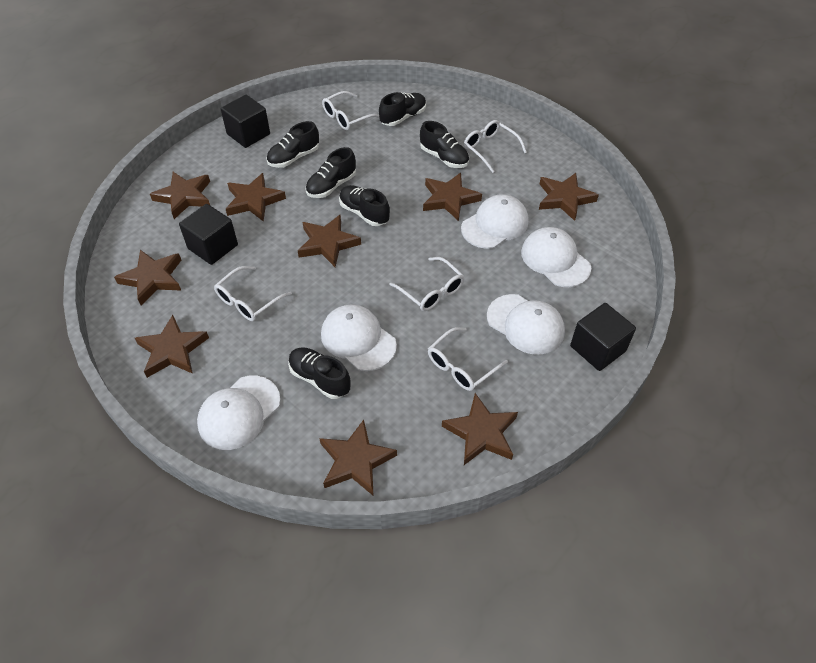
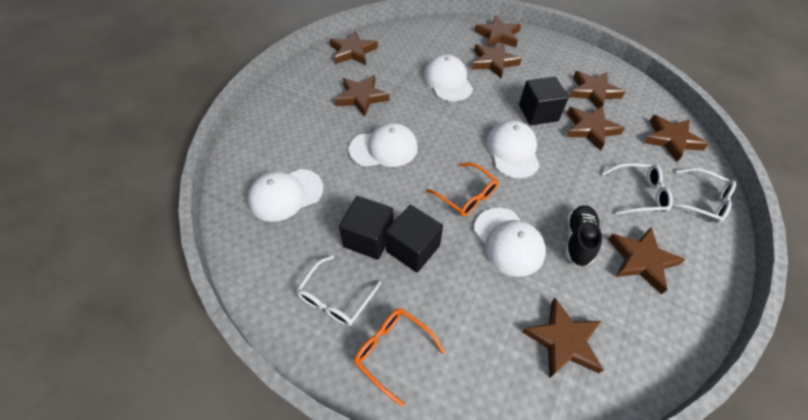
black shoe: 6 -> 1
orange glasses: 0 -> 2
white glasses: 5 -> 3

